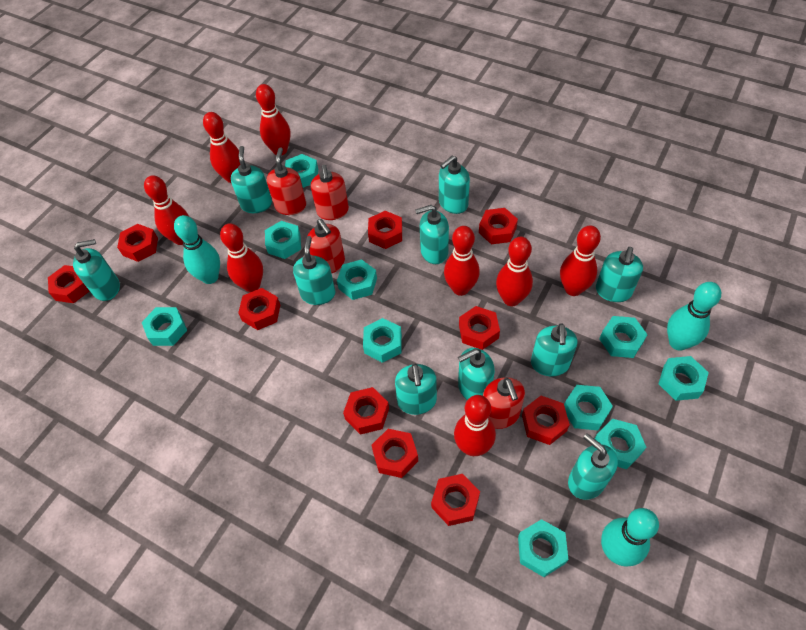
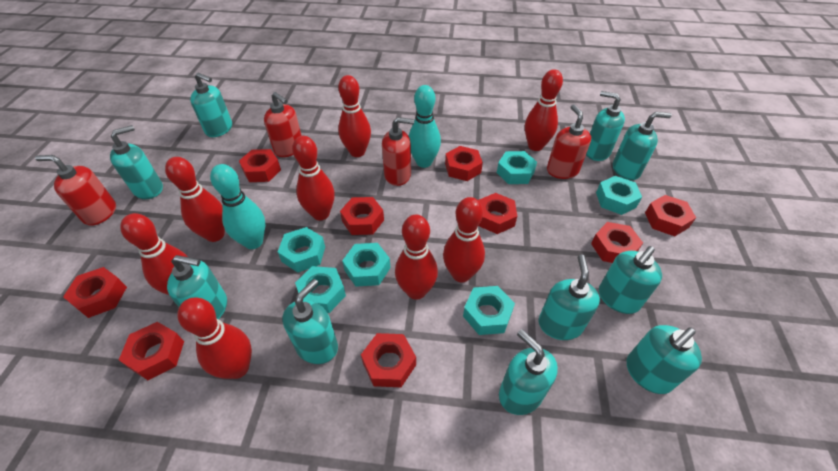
red nut: 10 -> 9
turquoise bowling pin: 3 -> 2
turquoise nut: 10 -> 6

